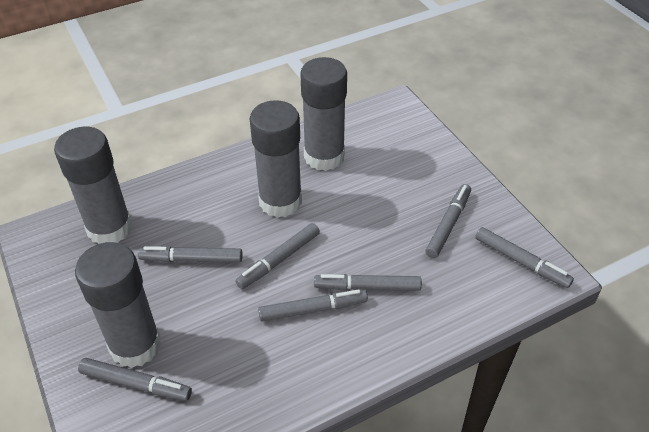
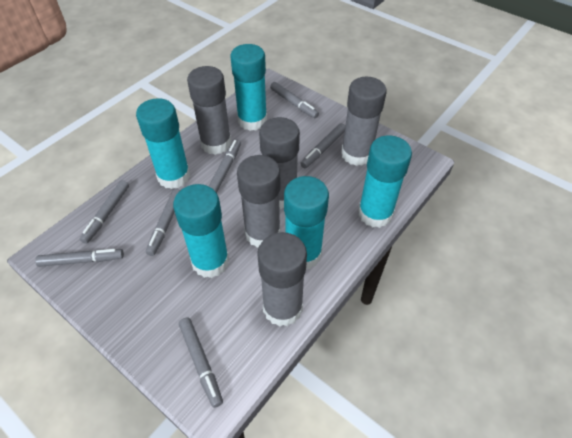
grey glue stick: 4 -> 5
turquoise glue stick: 0 -> 5

